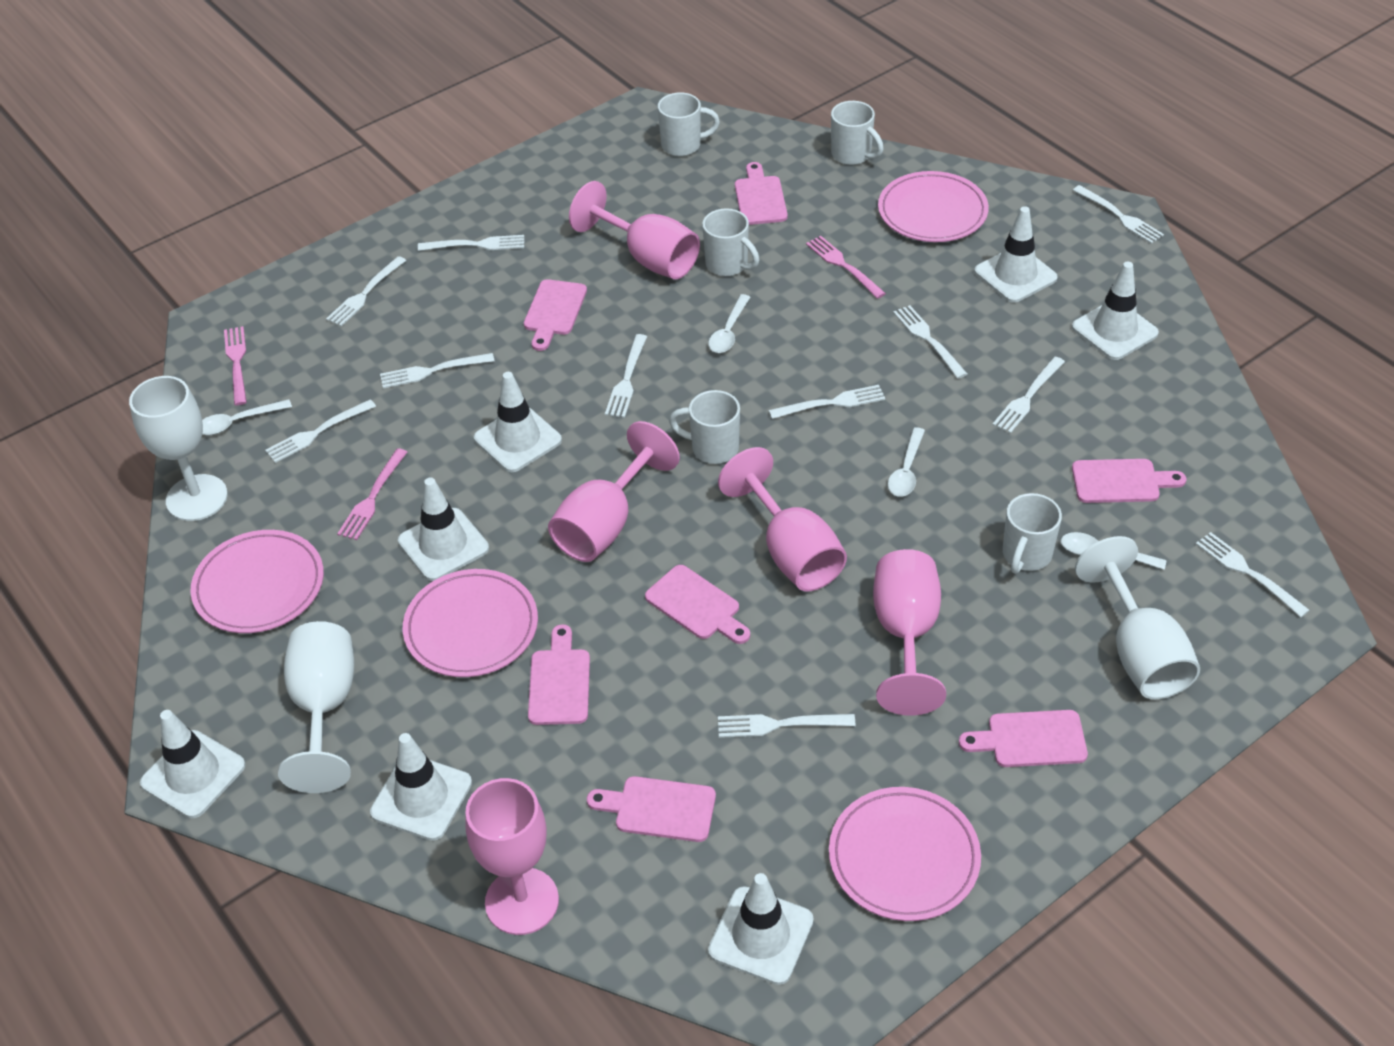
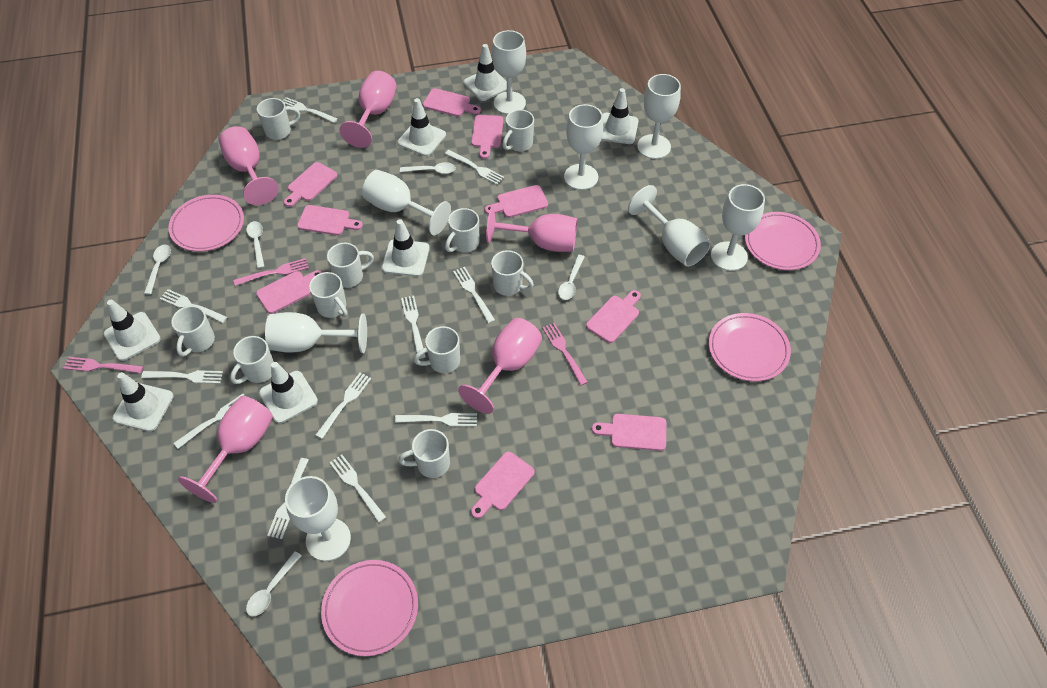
pink cutting board: 7 -> 9
white goblet: 3 -> 8
white mug: 5 -> 10
white spoon: 4 -> 5

